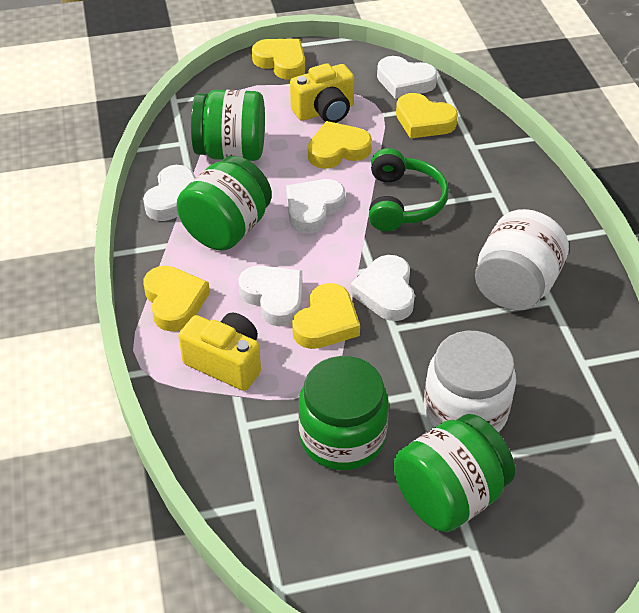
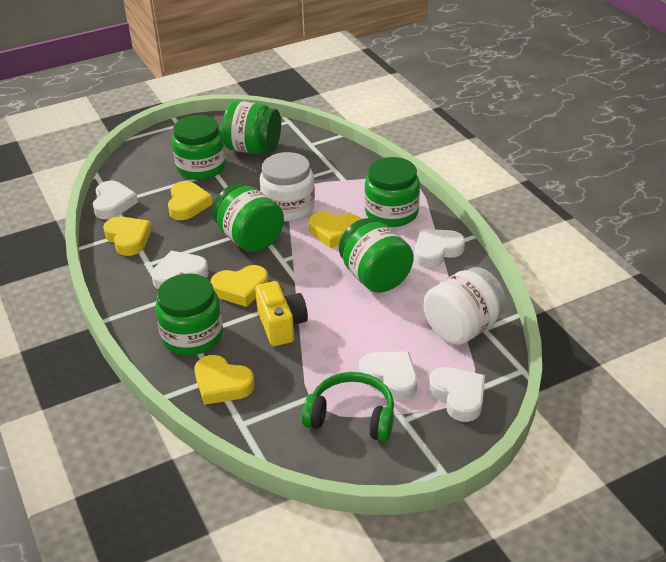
green jar: 4 -> 6
yellow camera: 2 -> 1

